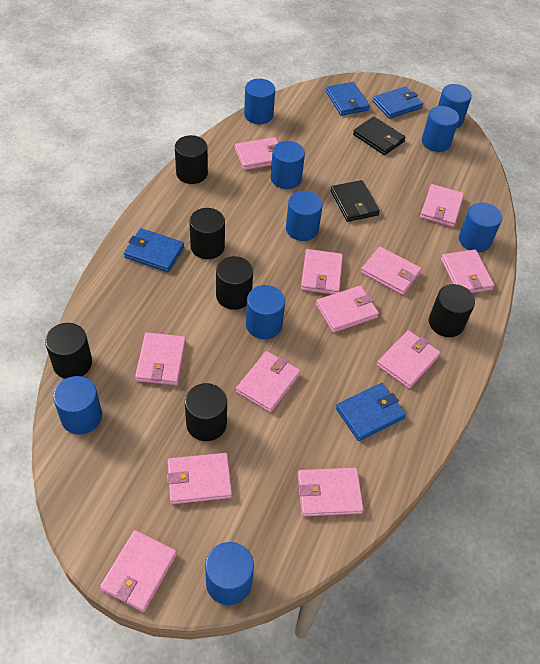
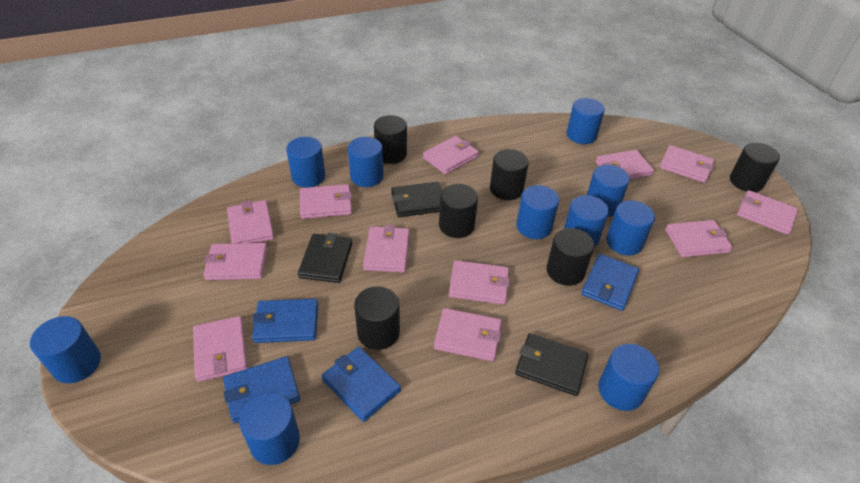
black wallet: 2 -> 3
blue cylinder: 9 -> 10

